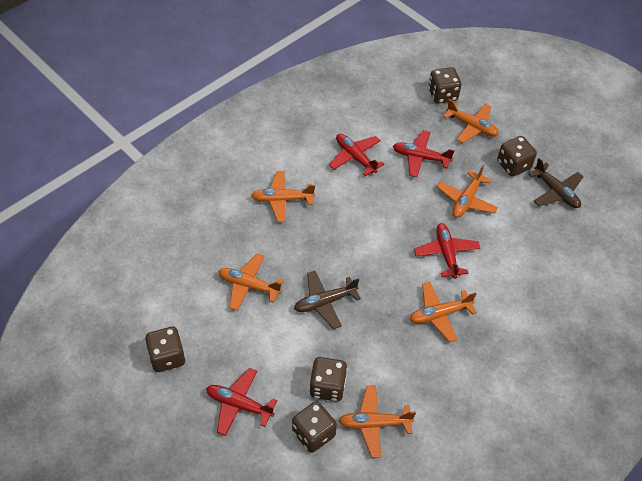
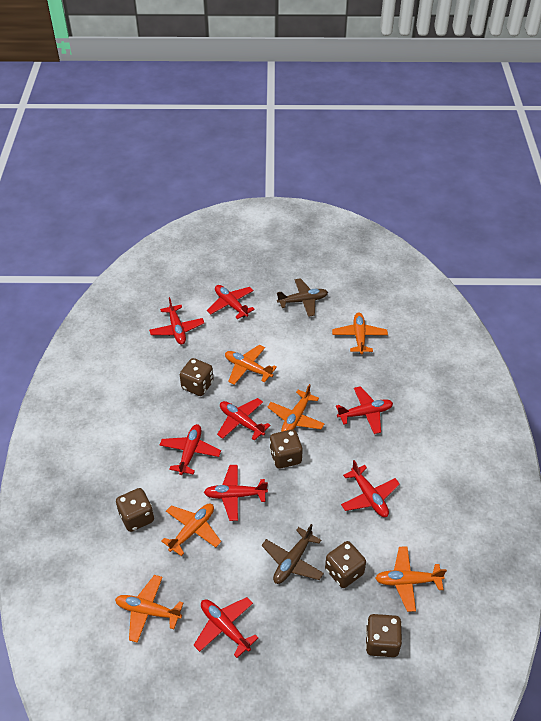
red plane: 4 -> 8

